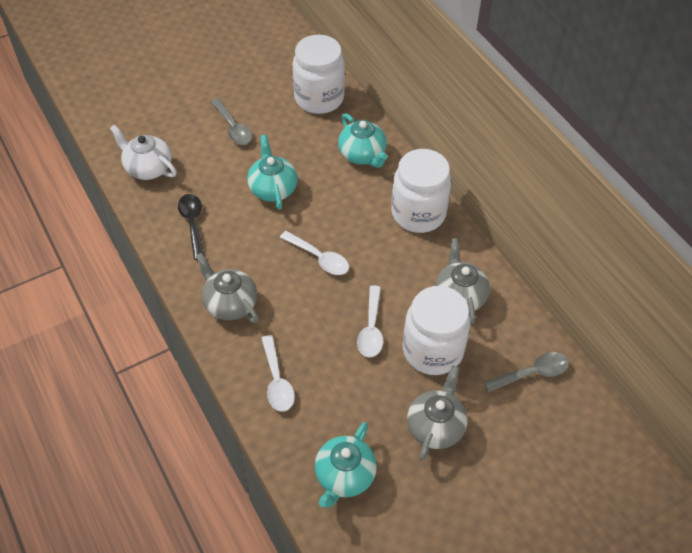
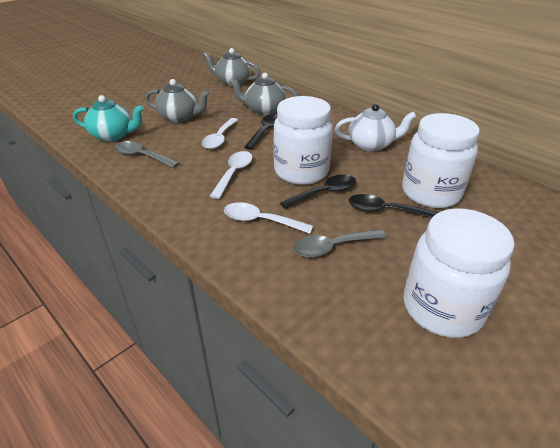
black spoon: 1 -> 3
turquoise teapot: 3 -> 1

